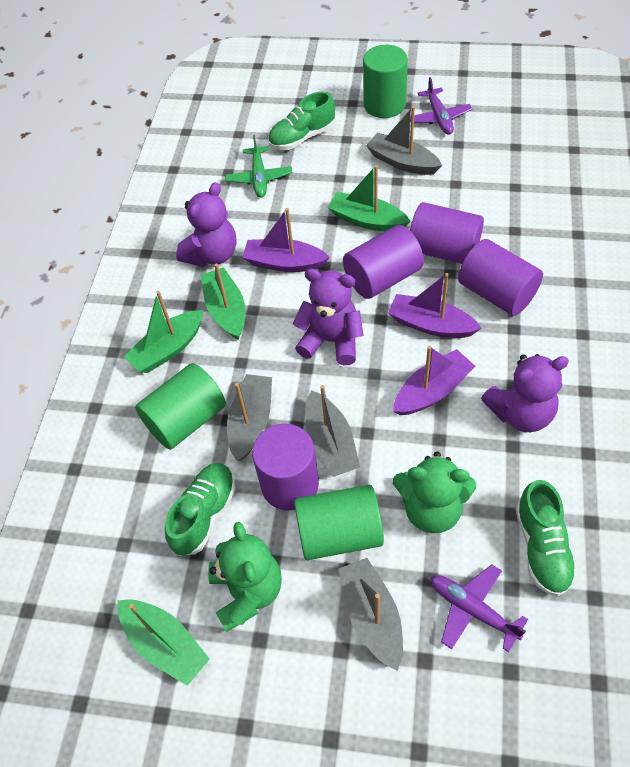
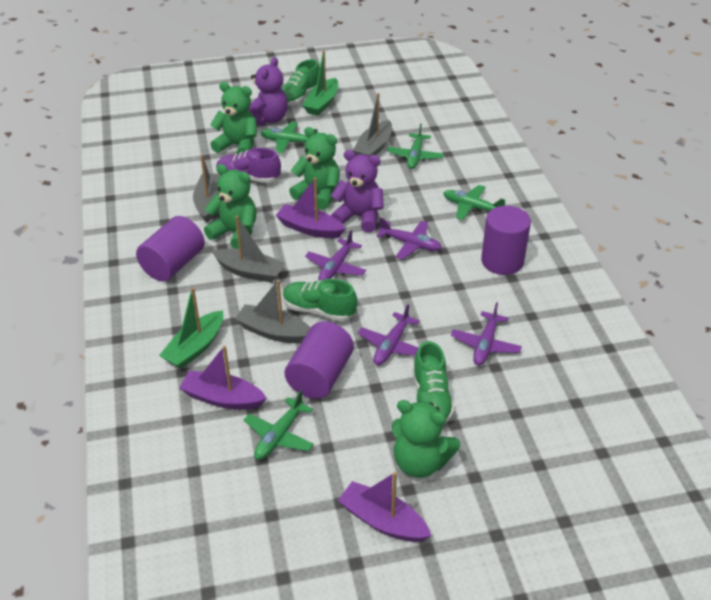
green boat: 4 -> 2
green cylinder: 3 -> 0
green plane: 1 -> 4
green teddy bear: 2 -> 4
purple cylinder: 4 -> 3
purple plane: 2 -> 4
purple shoe: 0 -> 1
purple teddy bear: 3 -> 2

